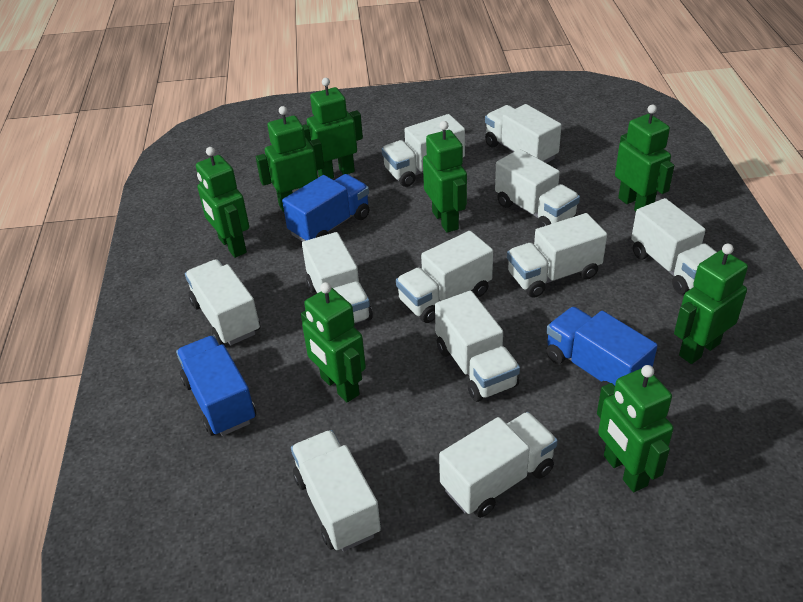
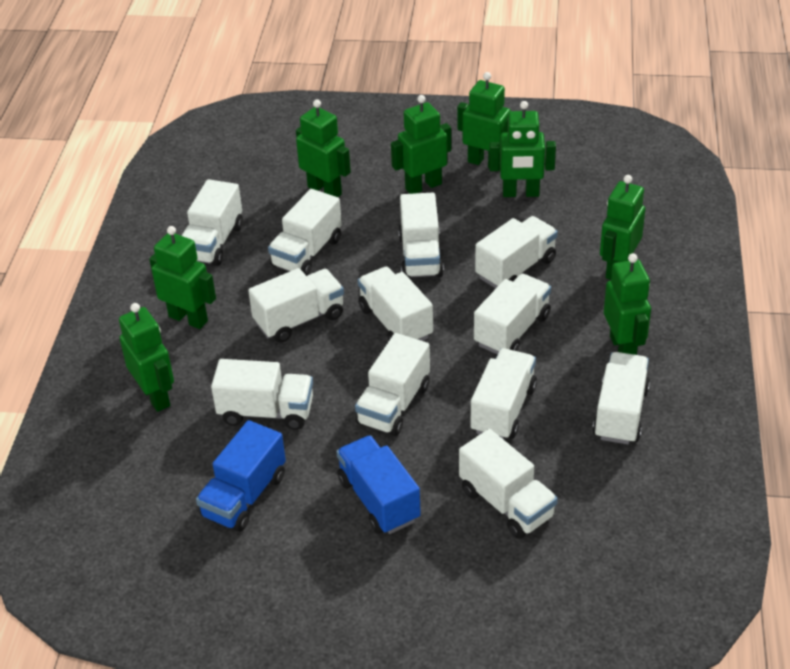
blue truck: 3 -> 2
white truck: 11 -> 12

